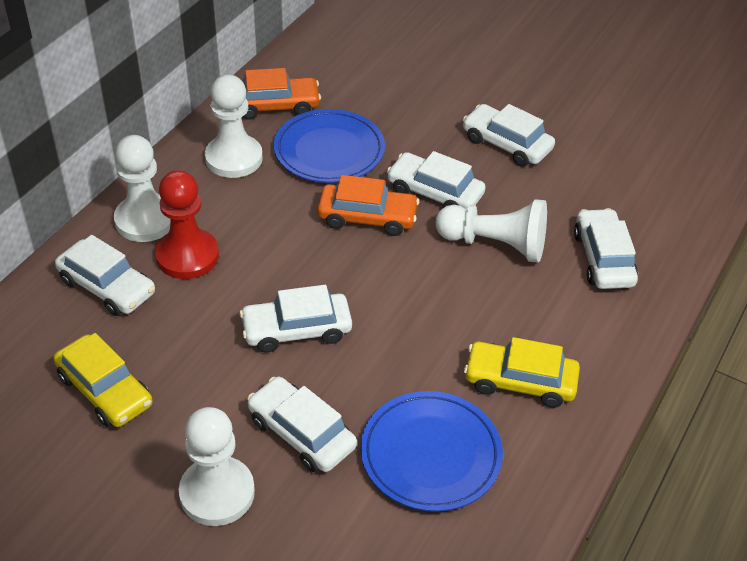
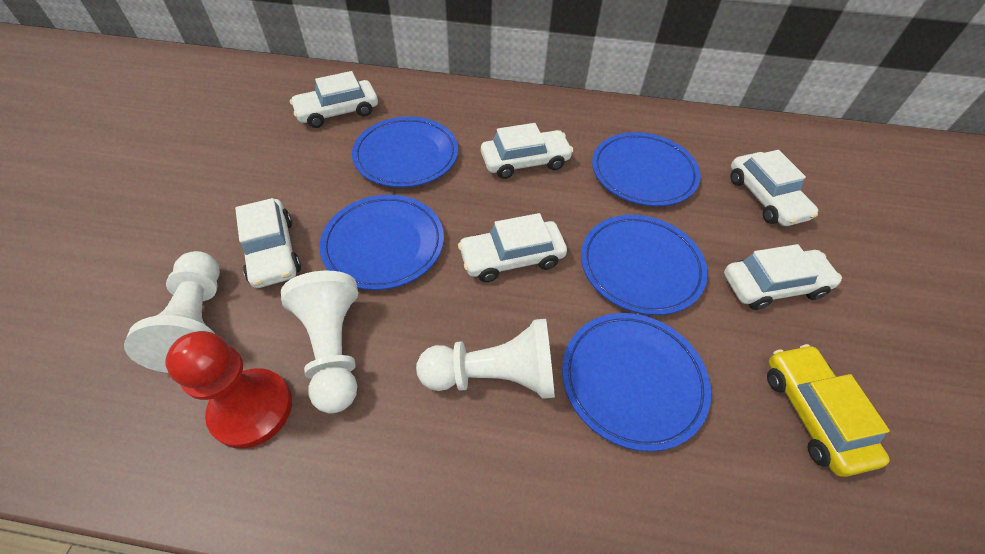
blue plate: 2 -> 5
orange car: 2 -> 0
white pawn: 4 -> 3
yellow car: 2 -> 1

